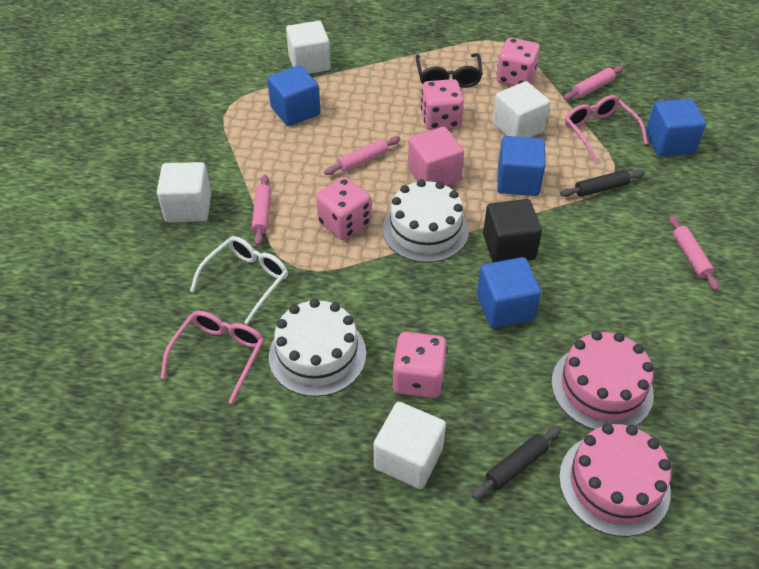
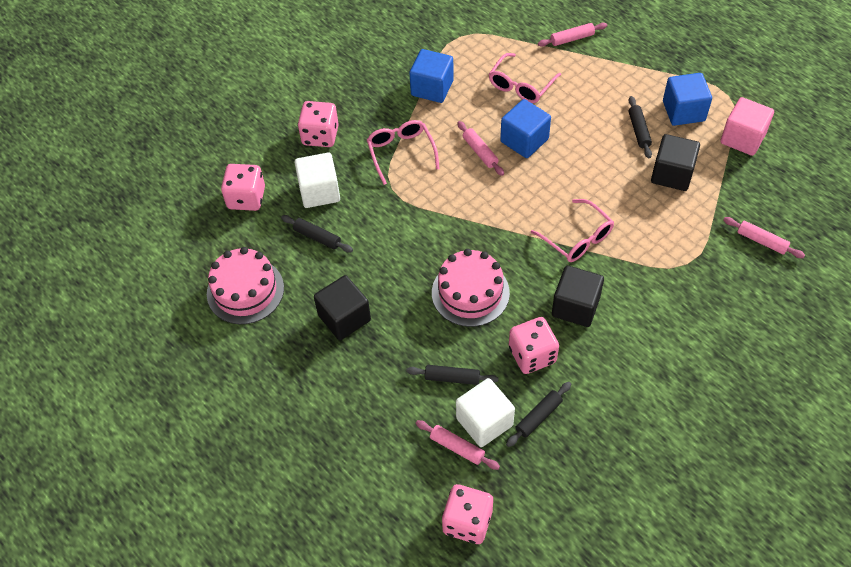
black cube: 1 -> 3
black glasses: 1 -> 0
black rolling pin: 2 -> 4
blue cube: 4 -> 3
pink glasses: 2 -> 3
white cake: 2 -> 0
white cube: 4 -> 2
white glasses: 1 -> 0

